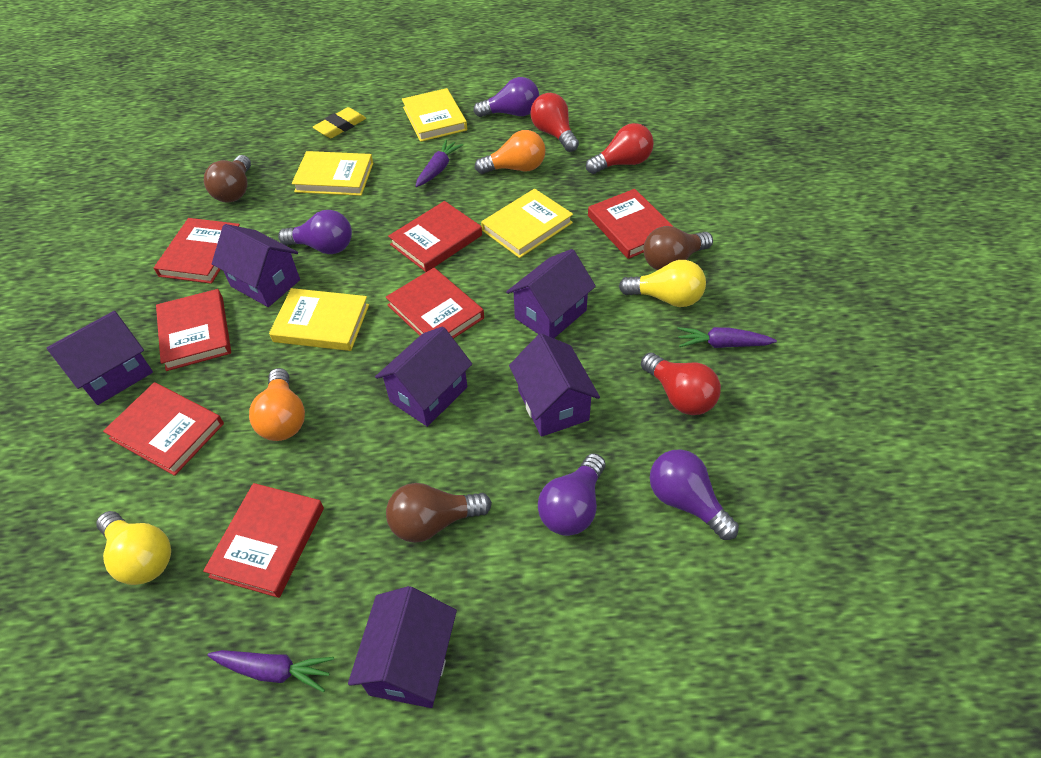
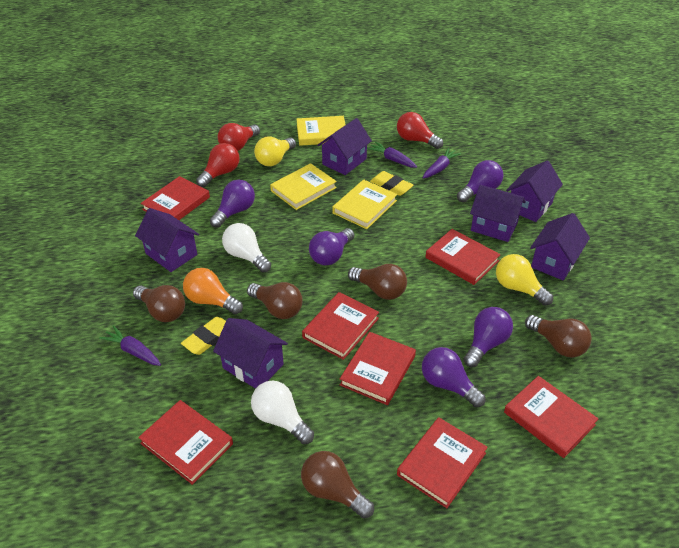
brown light bulb: 3 -> 5
orange light bulb: 2 -> 1
purple light bulb: 4 -> 5
white light bulb: 0 -> 2
yellow book: 4 -> 3
yellow eraser: 1 -> 2

